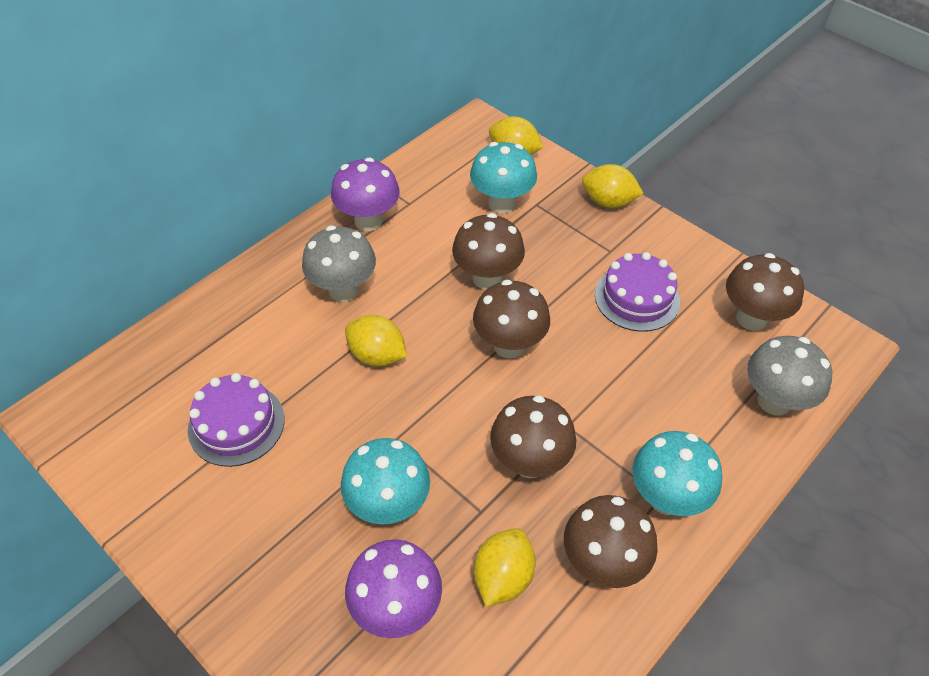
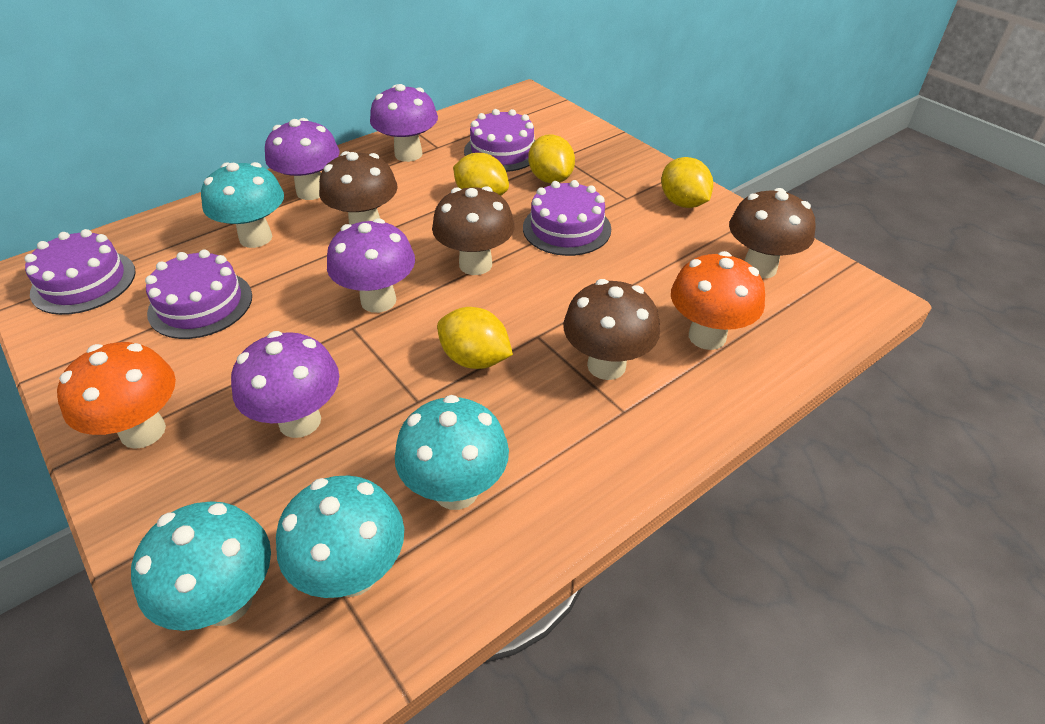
brown mushroom: 5 -> 4
grey mushroom: 2 -> 0
orange mushroom: 0 -> 2
purple cake: 2 -> 4
purple mushroom: 2 -> 4
turquoise mushroom: 3 -> 4

